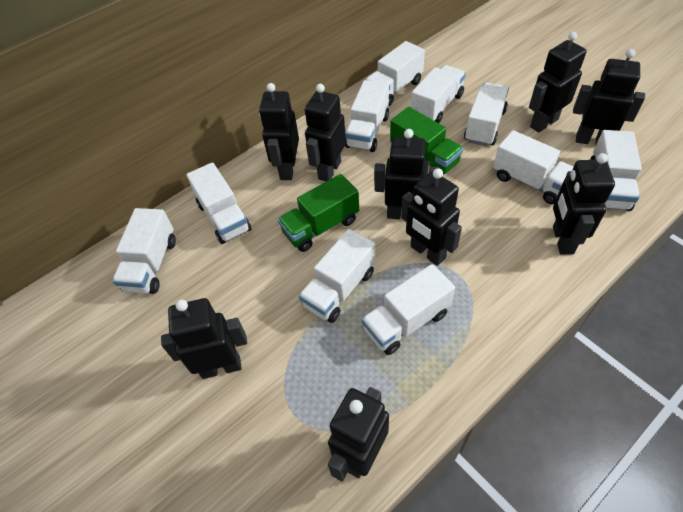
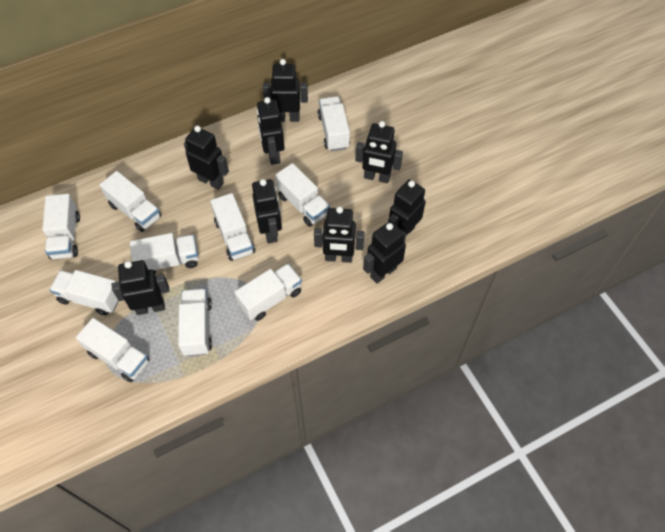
green truck: 2 -> 0

